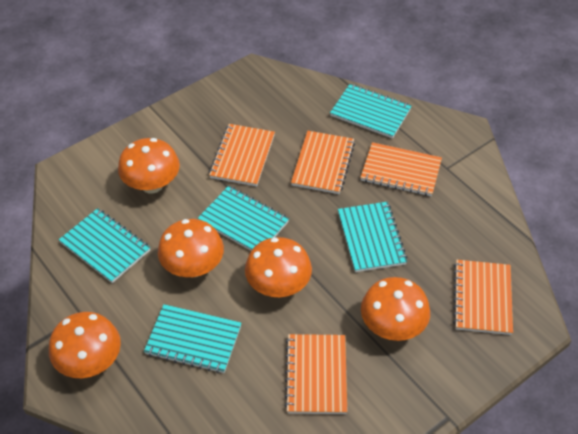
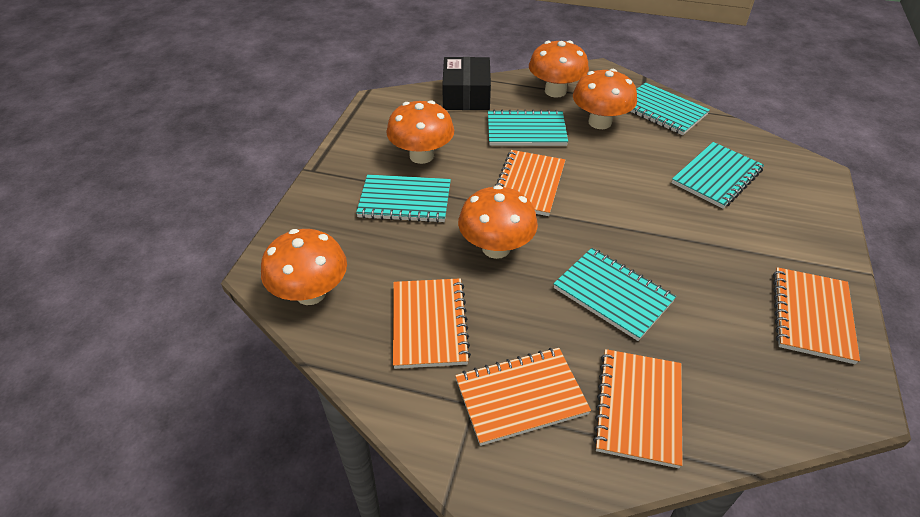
black box: 0 -> 1

